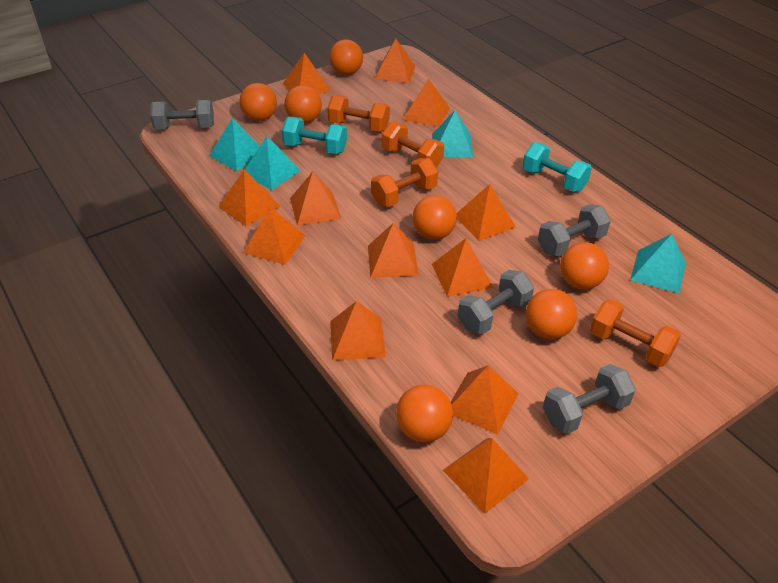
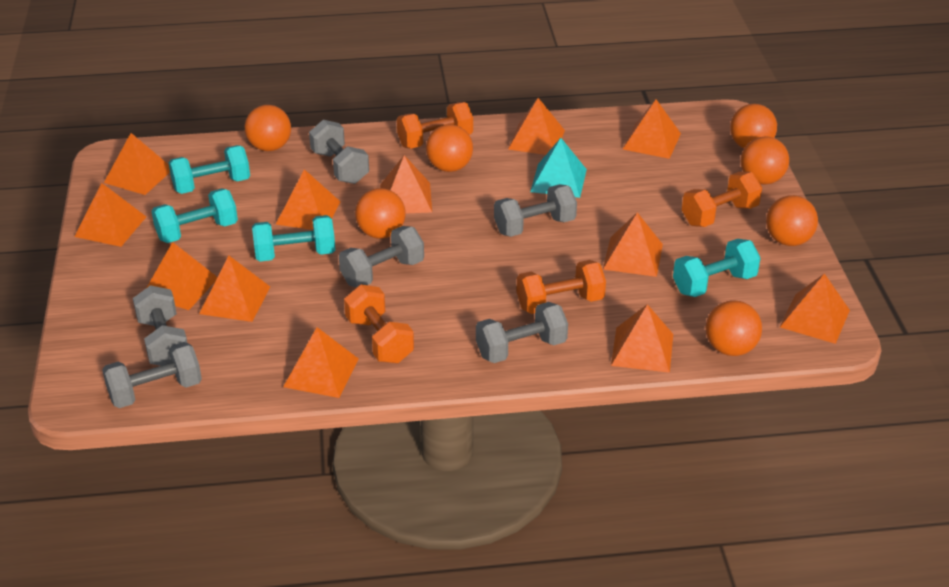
grey dumbbell: 4 -> 6
turquoise dumbbell: 2 -> 4
turquoise pyramid: 4 -> 1

